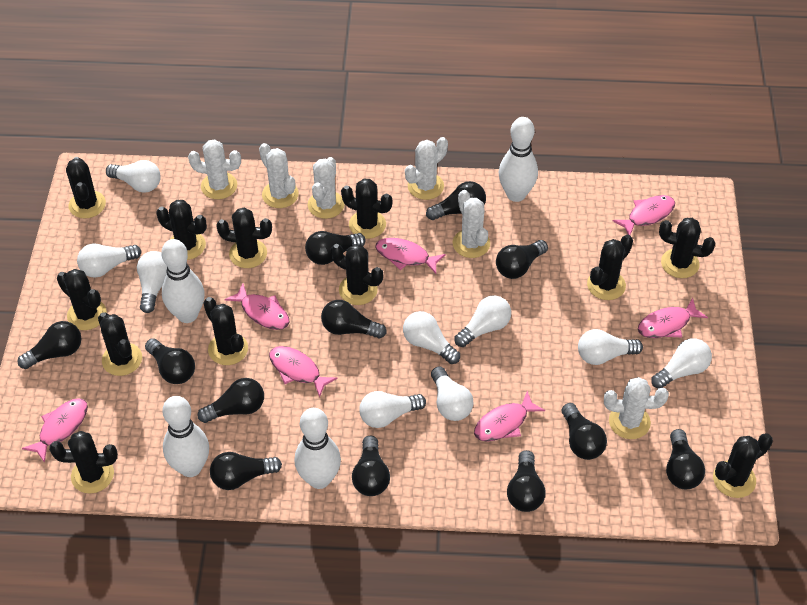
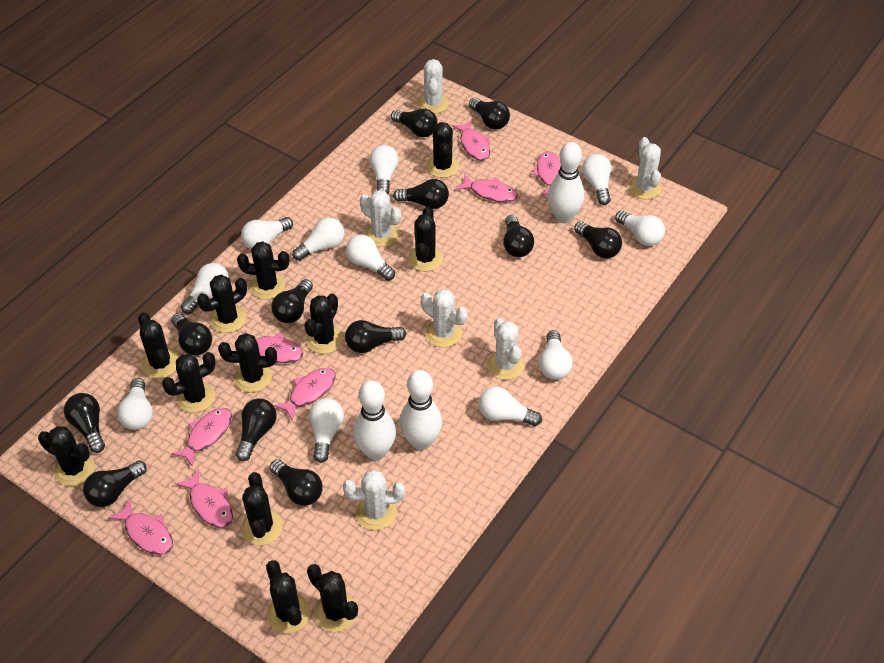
pink fish: 7 -> 8
white bowling pin: 4 -> 3
white light bulb: 9 -> 11

